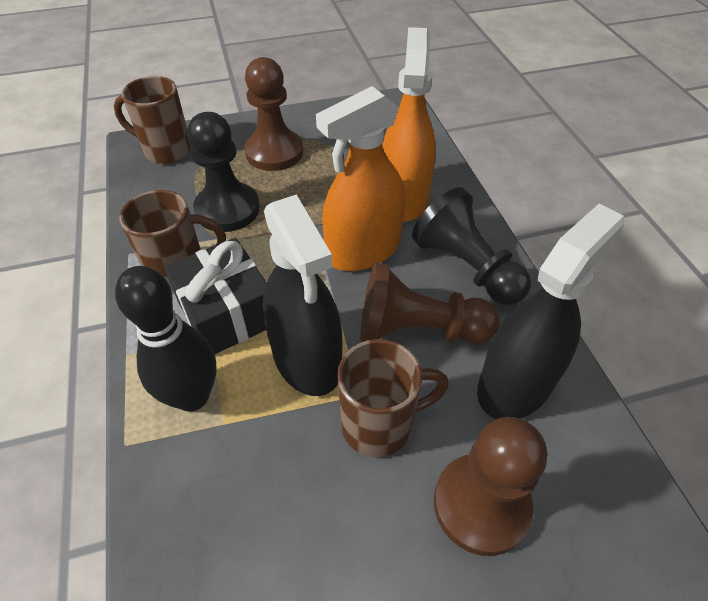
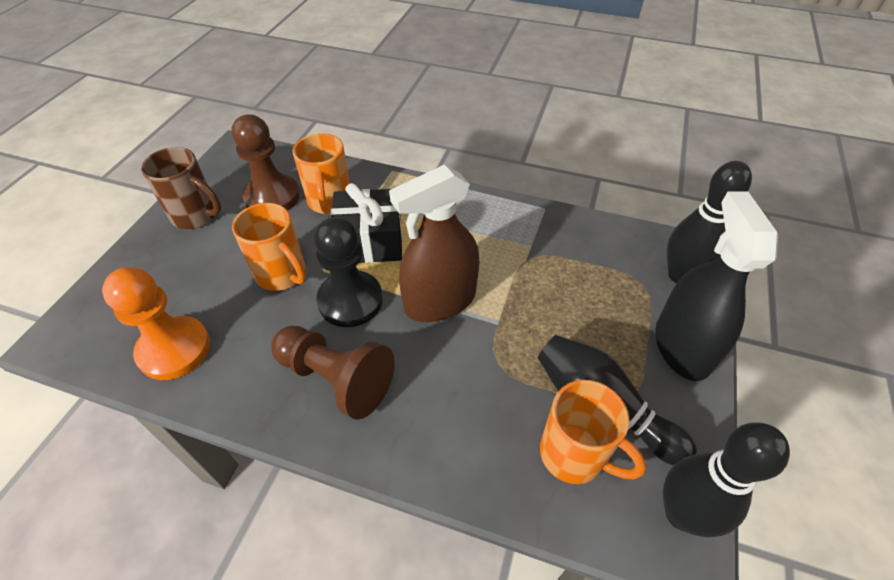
black bowling pin: 1 -> 3
black pawn: 2 -> 1
black spray bottle: 2 -> 1
brown mug: 3 -> 1
brown pawn: 3 -> 2
brown spray bottle: 0 -> 1
orange mug: 0 -> 3
orange pawn: 0 -> 1
orange spray bottle: 2 -> 0

